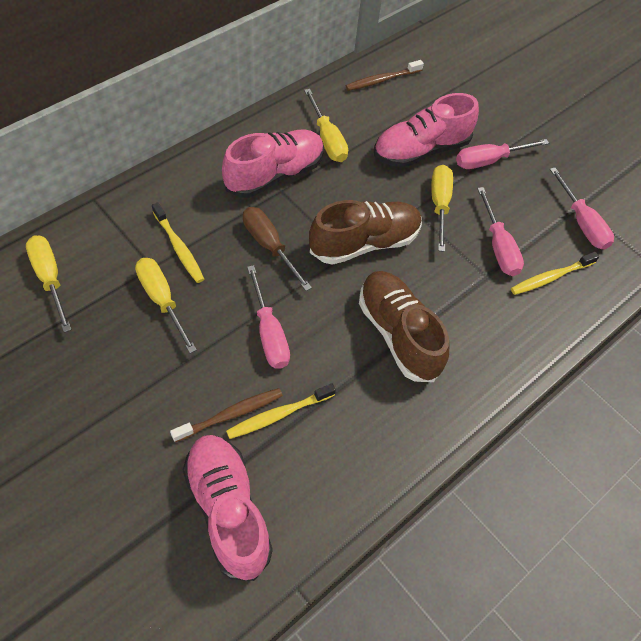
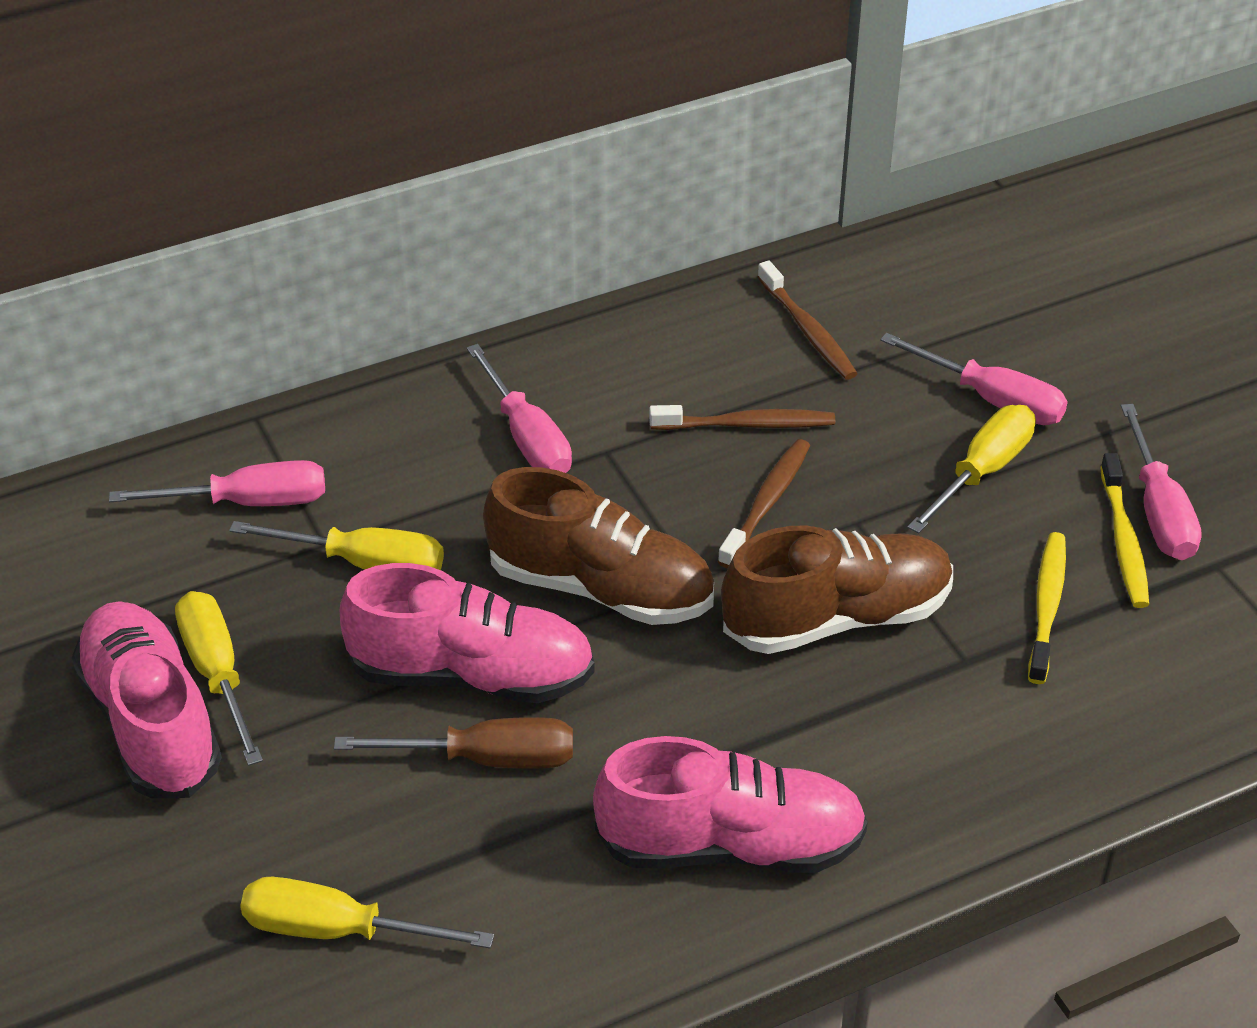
brown toothbrush: 2 -> 3
yellow toothbrush: 3 -> 2

